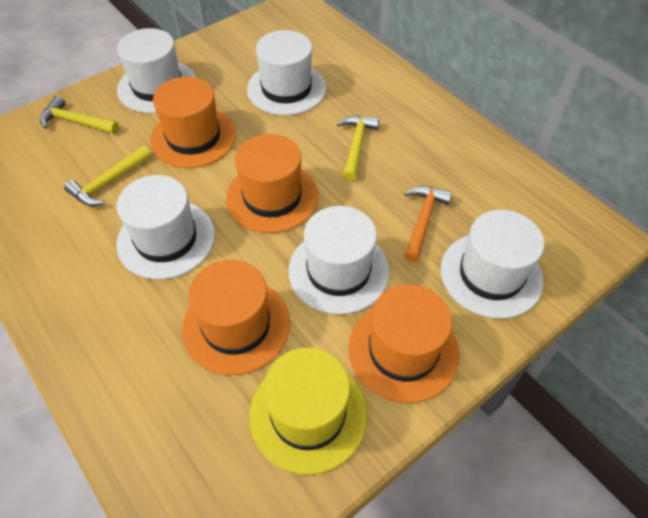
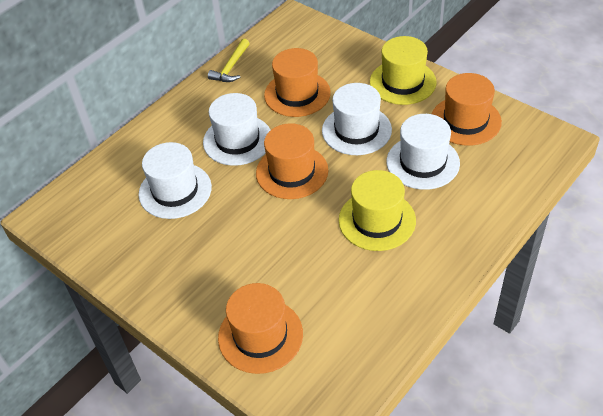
orange hammer: 1 -> 0
white hat: 5 -> 4
yellow hammer: 3 -> 1
yellow hat: 1 -> 2

